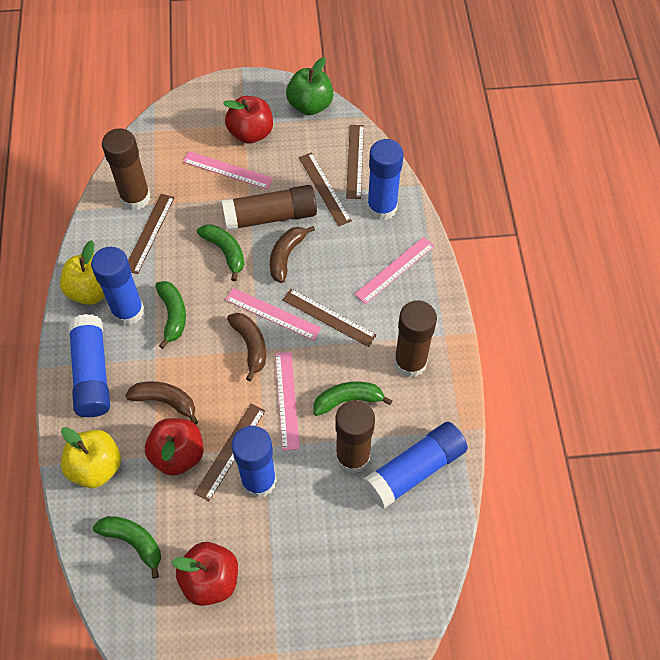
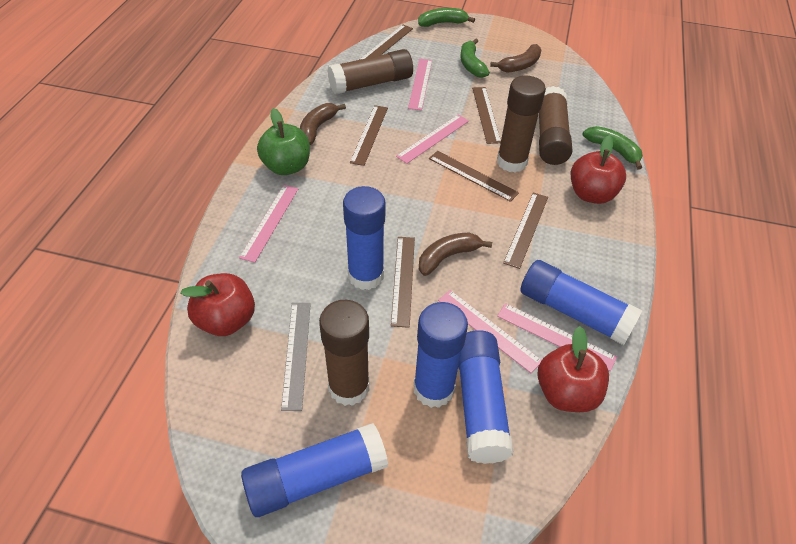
brown ruler: 5 -> 6
green banana: 4 -> 3
grey ruler: 0 -> 1
pink ruler: 4 -> 5
yellow apple: 2 -> 0

